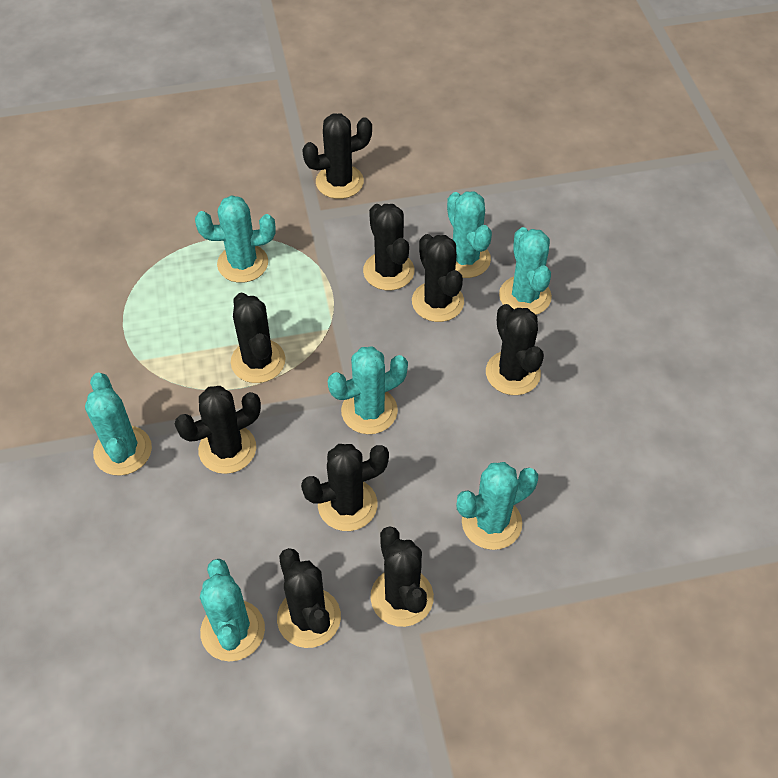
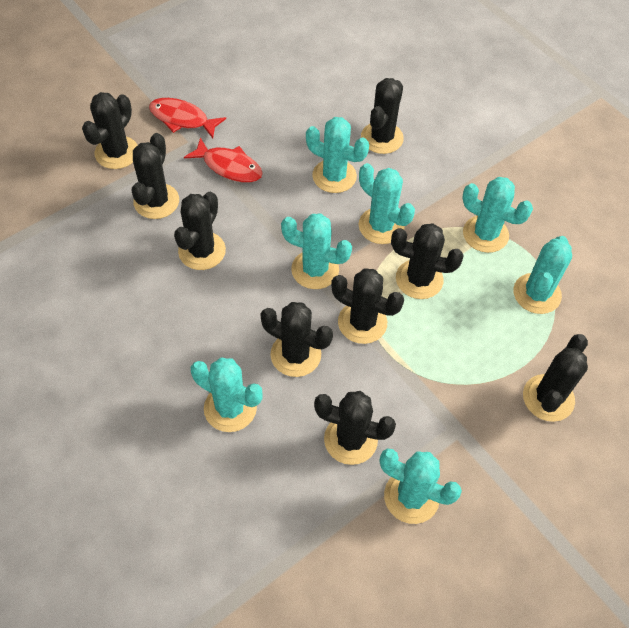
red fish: 0 -> 2

